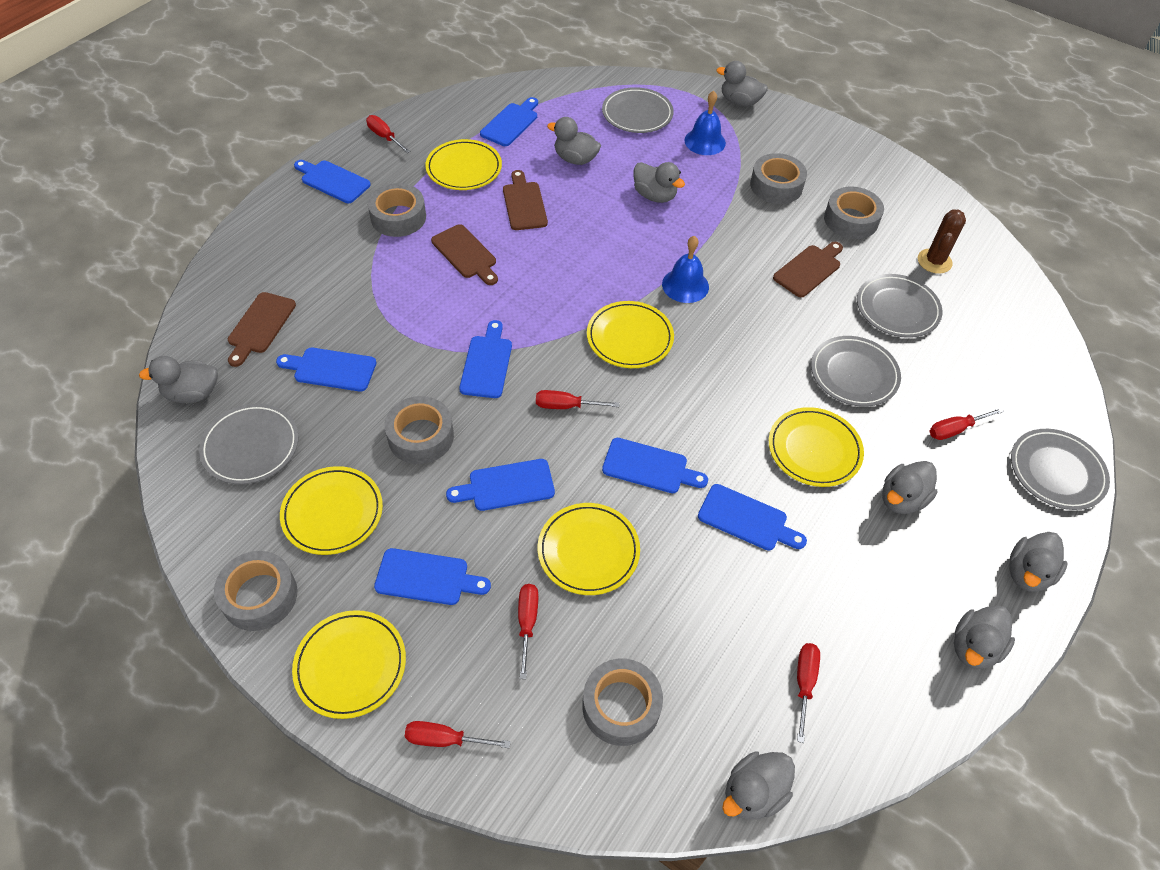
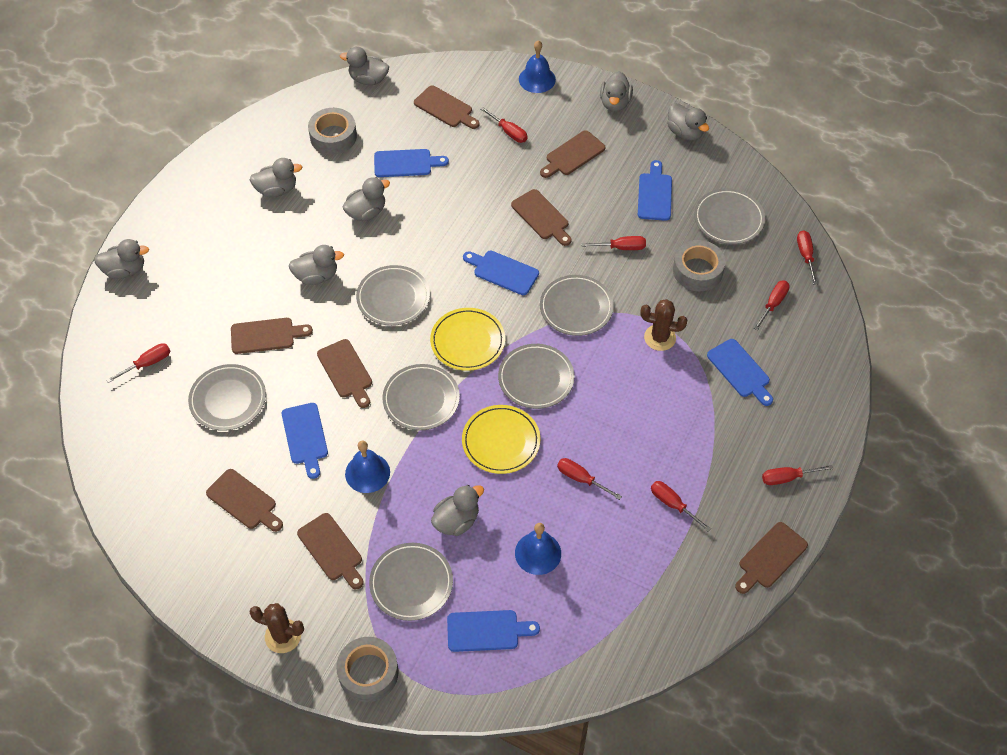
blue bell: 2 -> 3
blue cutting board: 8 -> 6
brown cactus: 1 -> 2
brown cutting board: 4 -> 8
grey plate: 5 -> 7
grey tape: 6 -> 3
red screwdriver: 6 -> 8
yellow plate: 6 -> 2

